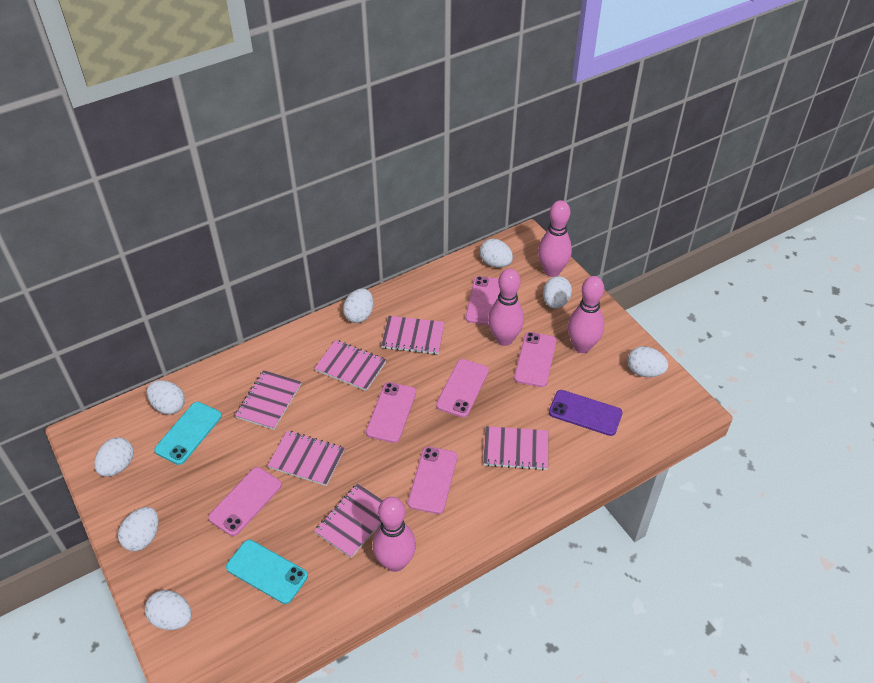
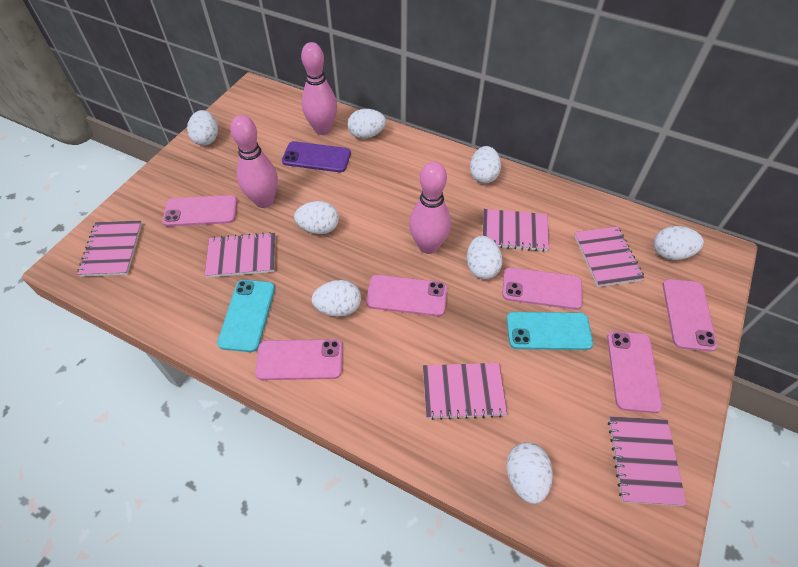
pink bowling pin: 4 -> 3

